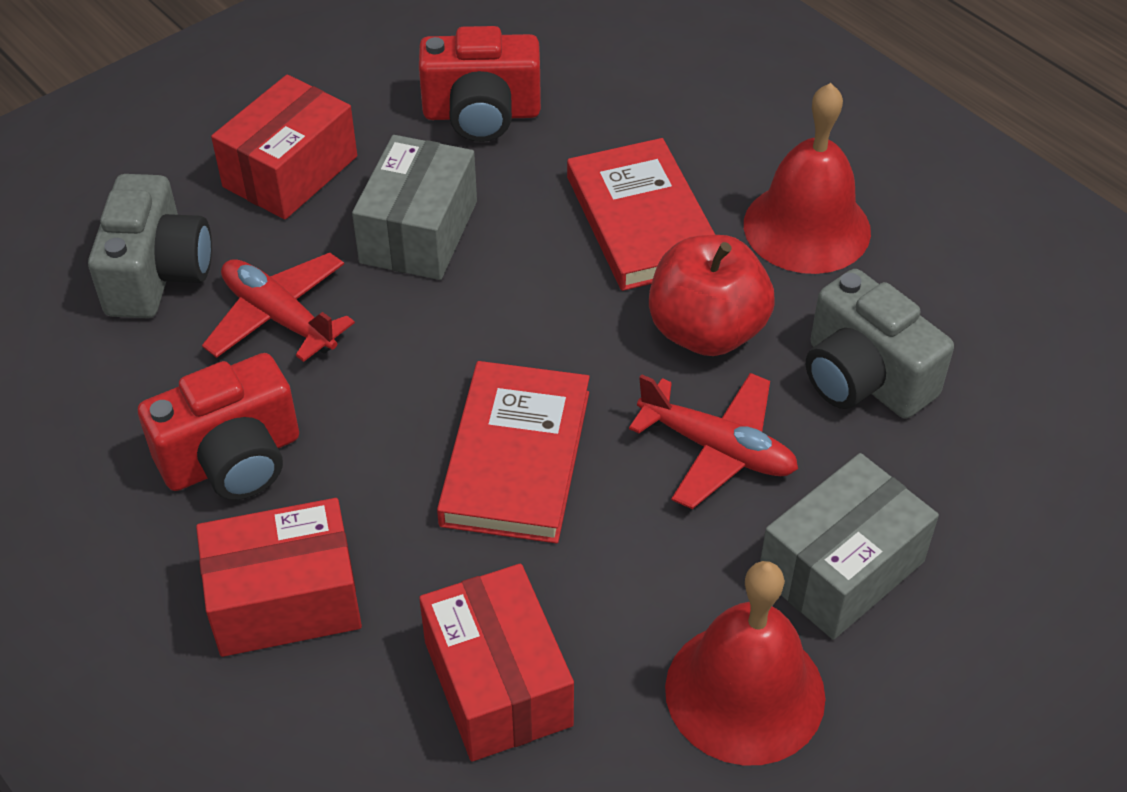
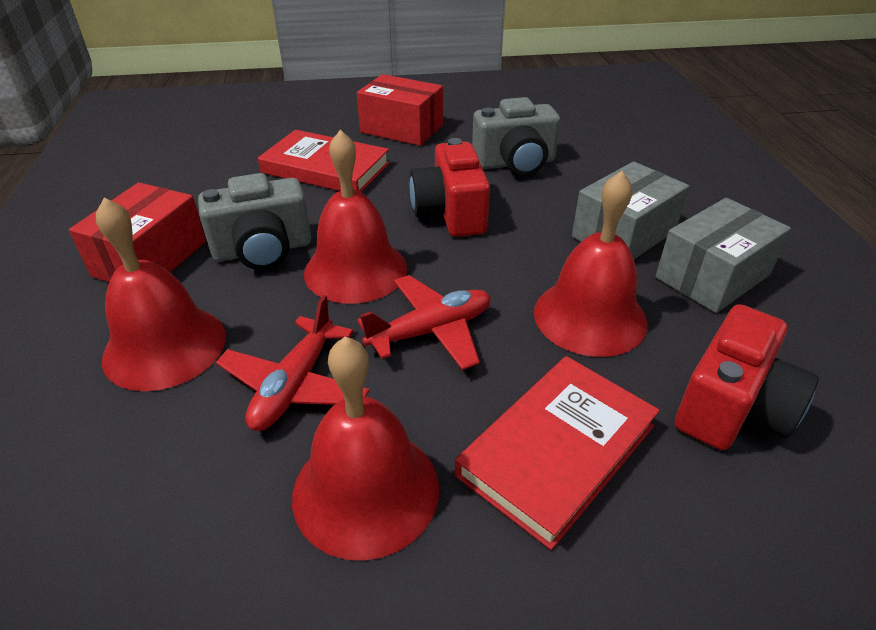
red apple: 1 -> 0
red bell: 2 -> 4
red box: 3 -> 2

